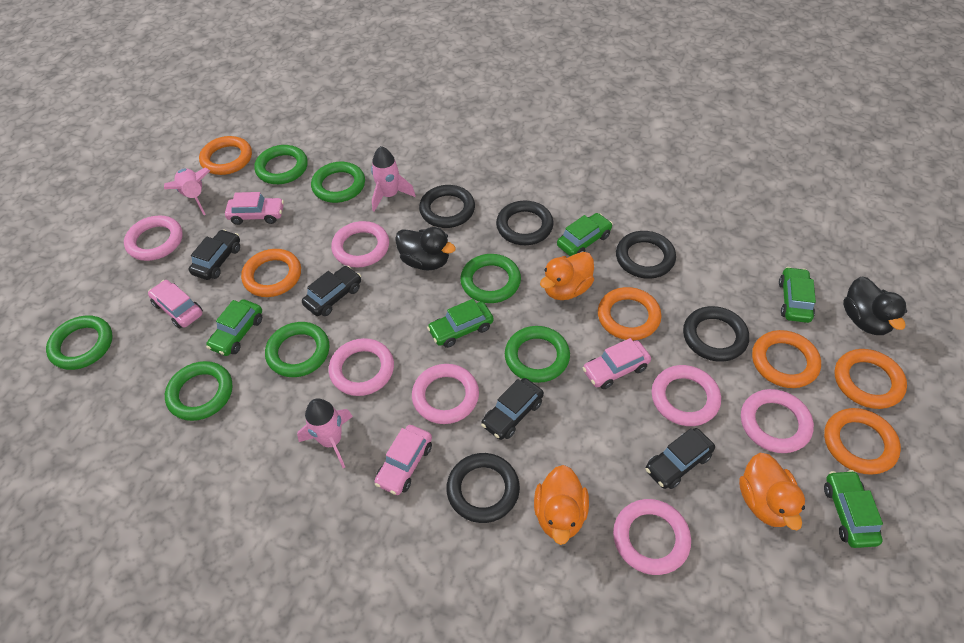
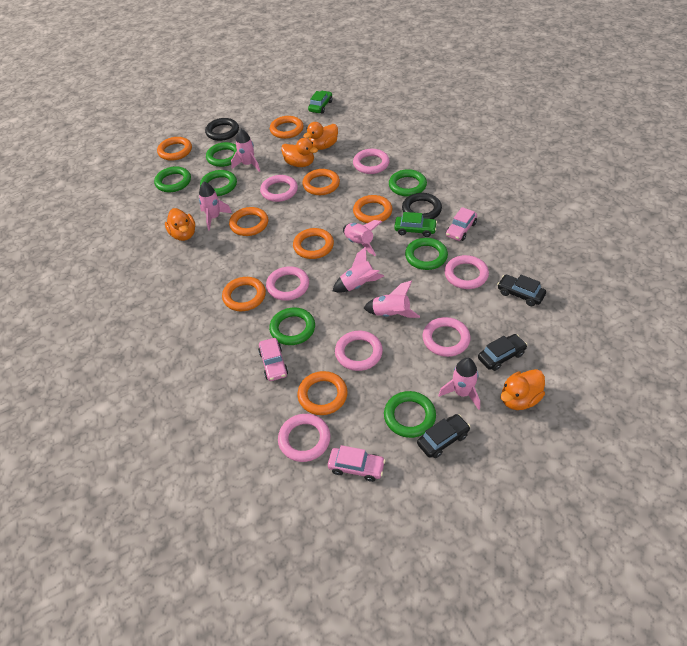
black car: 4 -> 3
black duck: 2 -> 0
black ring: 5 -> 2
green car: 5 -> 2
orange duck: 3 -> 4
orange ring: 6 -> 8
pink car: 4 -> 3
pink rocket: 3 -> 6

